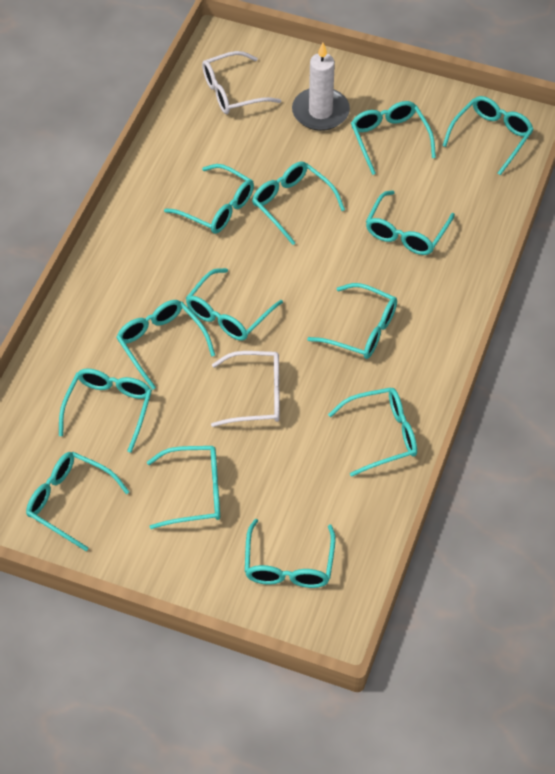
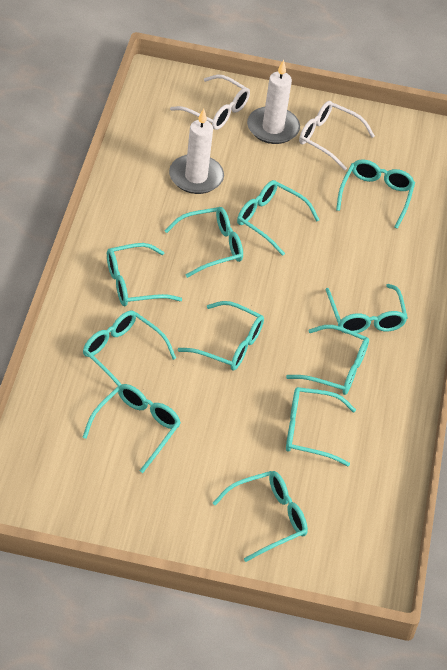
turquoise glasses: 13 -> 11
white candle: 1 -> 2

